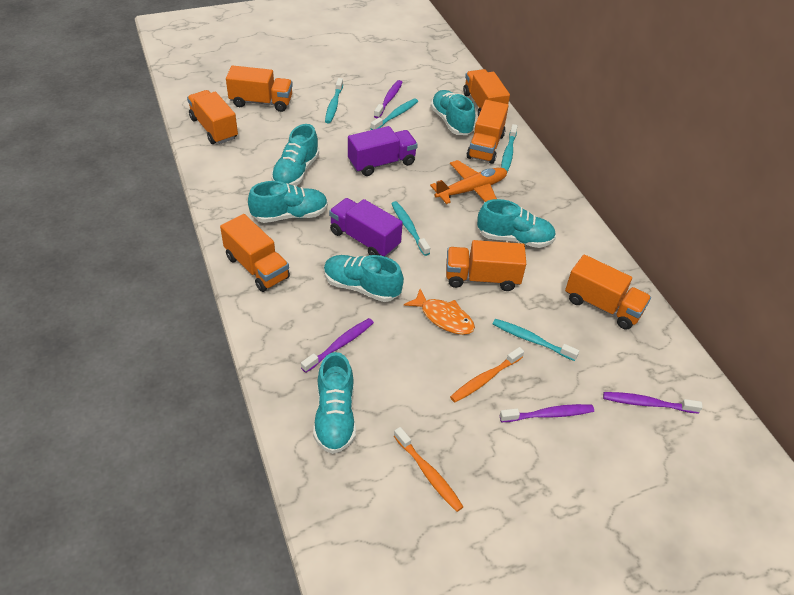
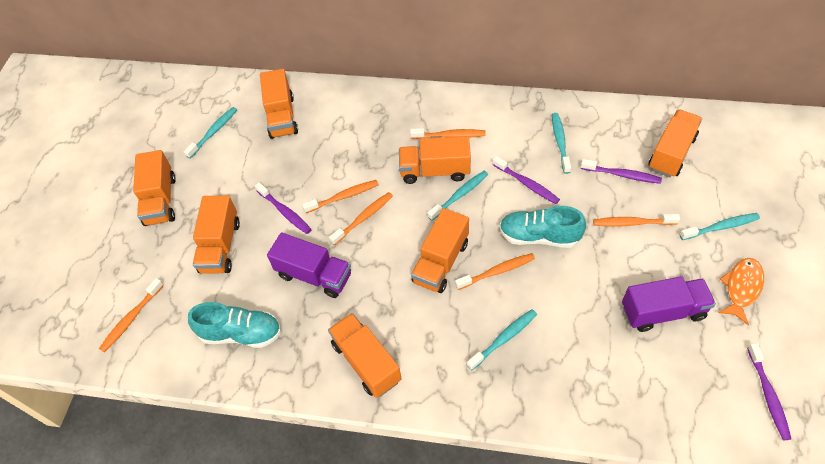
orange plane: 1 -> 0
orange toothbrush: 2 -> 6
turquoise shoe: 6 -> 2

